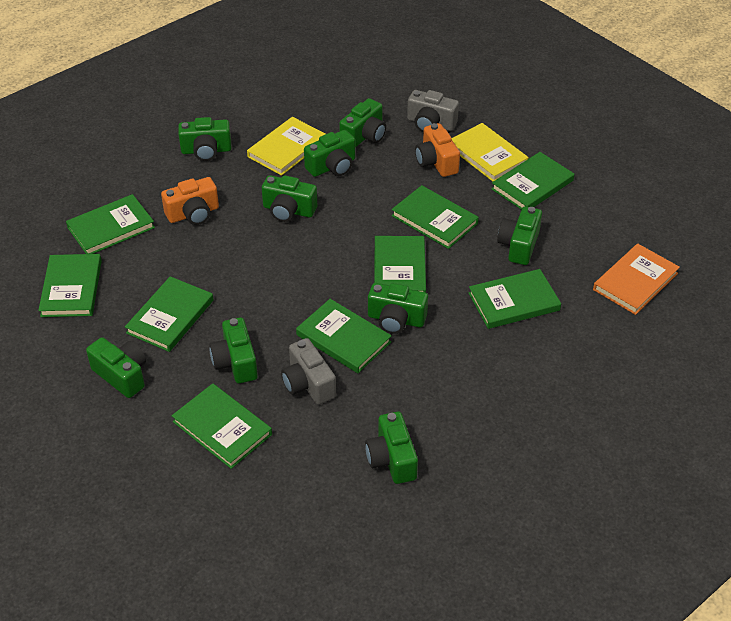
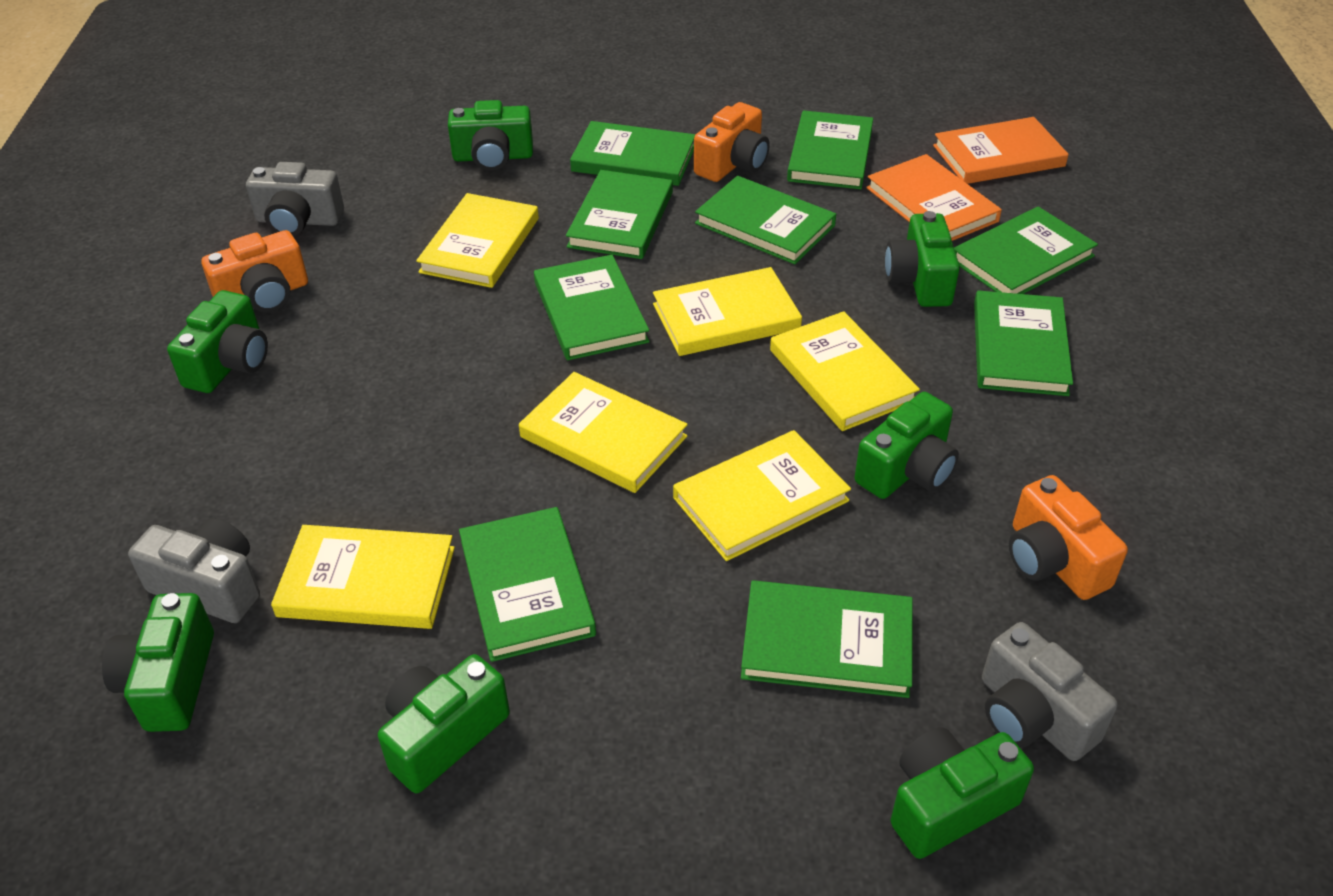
green camera: 9 -> 7
grey camera: 2 -> 3
orange book: 1 -> 2
orange camera: 2 -> 3
yellow book: 2 -> 6

